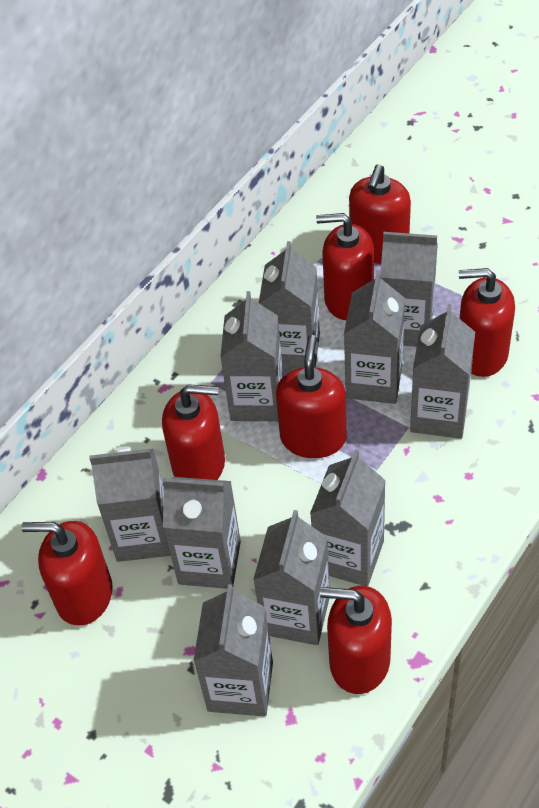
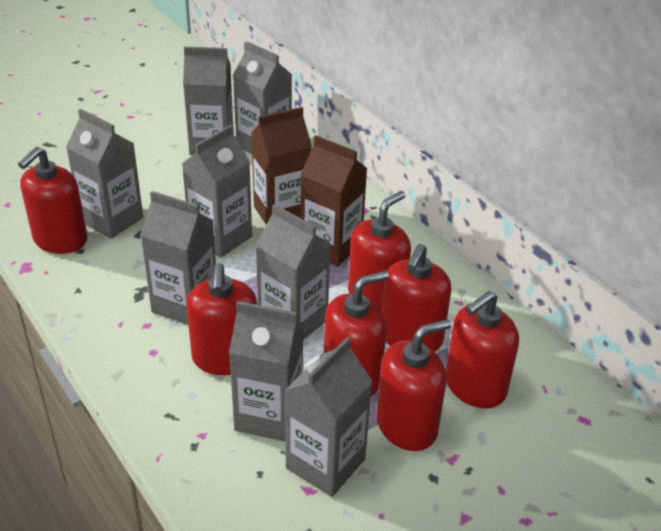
brown carton: 0 -> 2
grey carton: 10 -> 8

